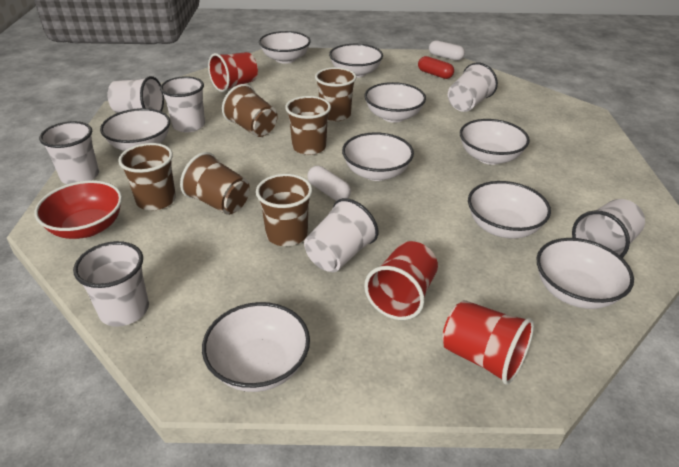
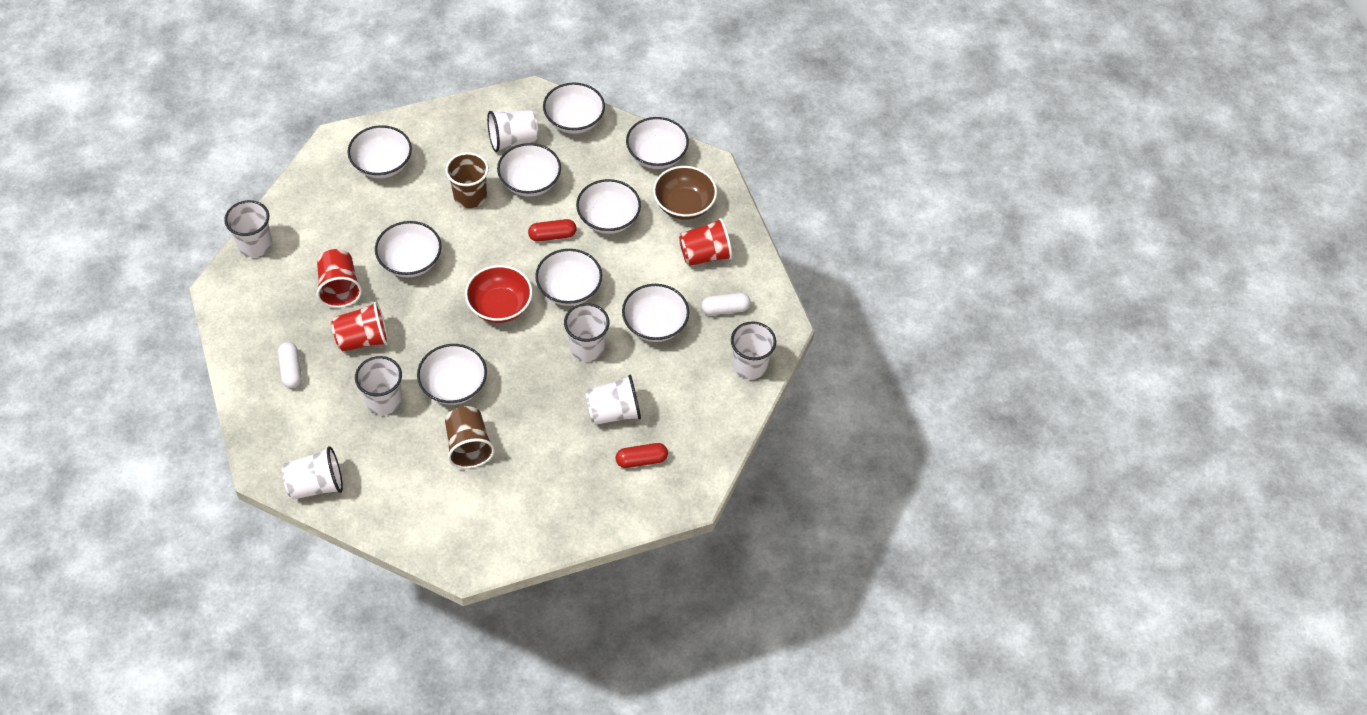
brown bowl: 0 -> 1
brown cup: 6 -> 2
red capsule: 1 -> 2

